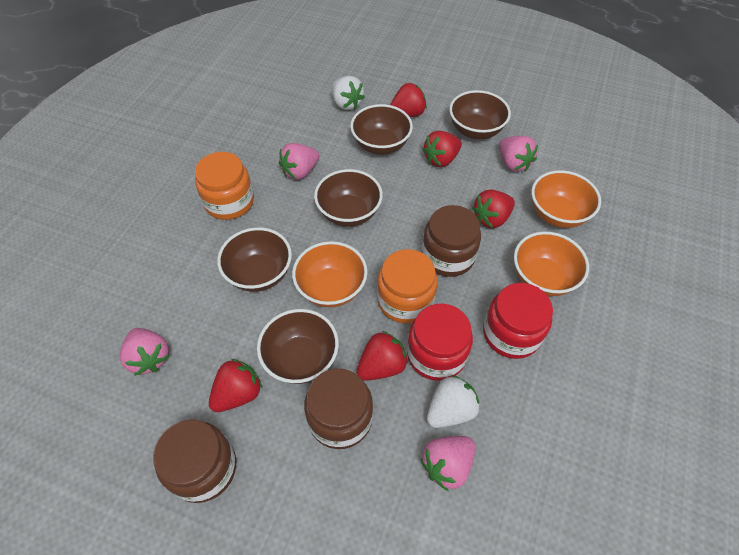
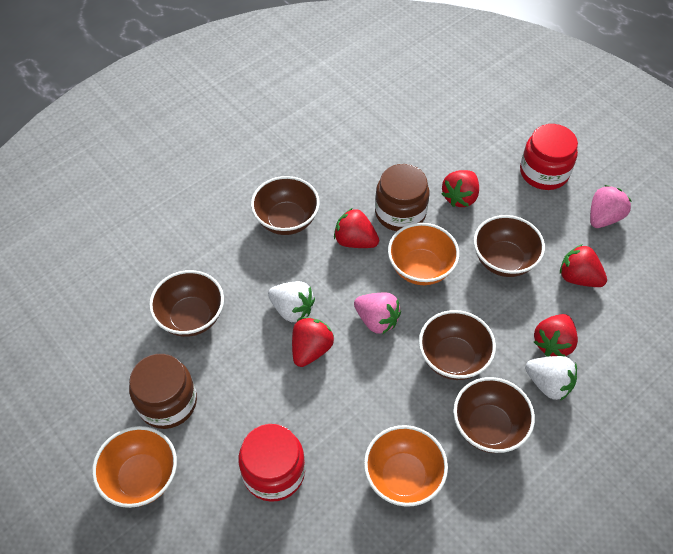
brown jar: 3 -> 2
orange jar: 2 -> 0
pink strawberry: 4 -> 2

